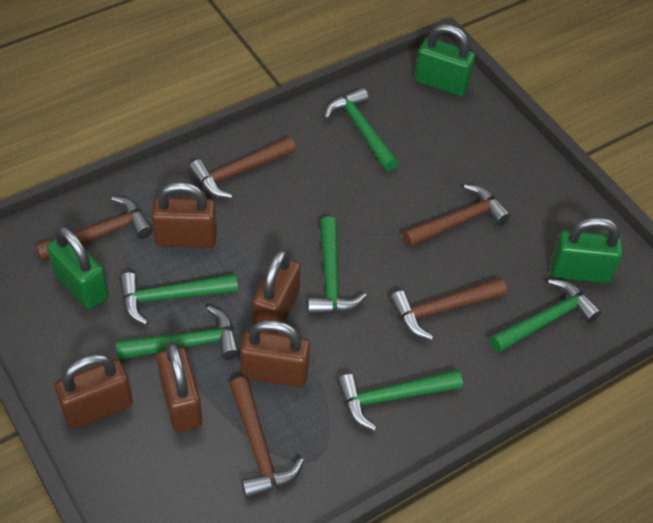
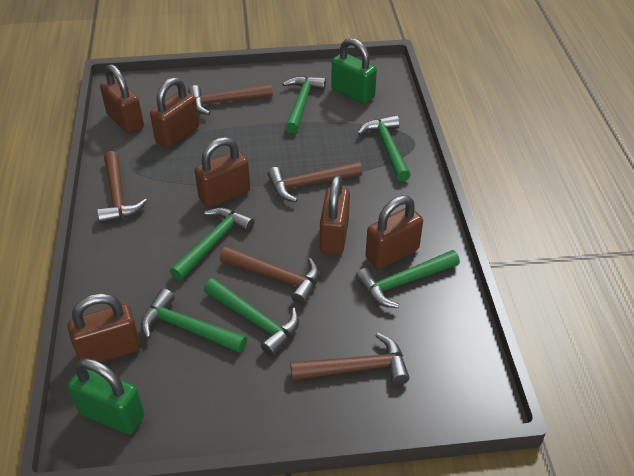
brown padlock: 5 -> 6
green padlock: 3 -> 2

